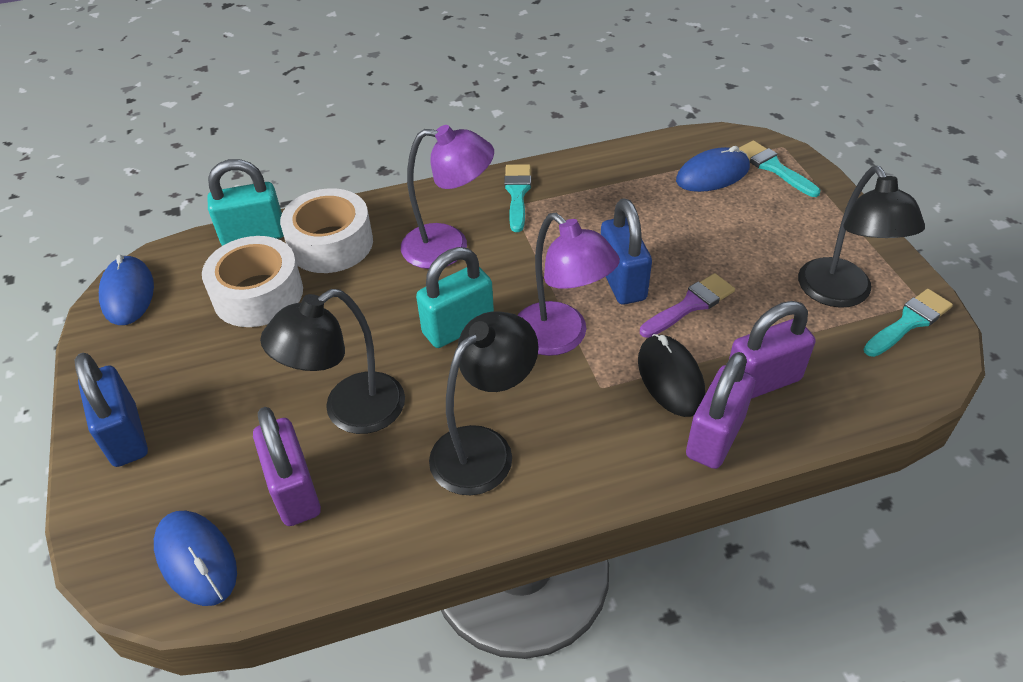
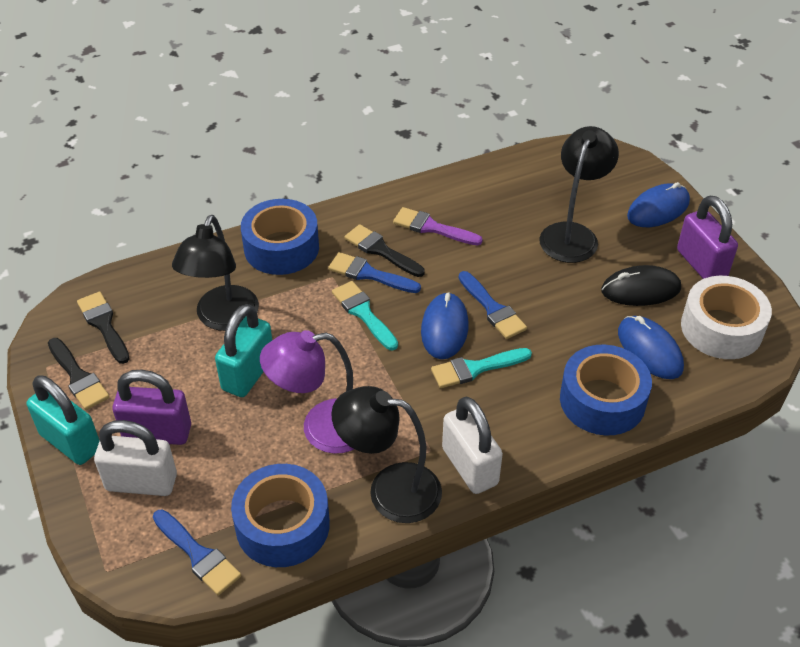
black brush: 0 -> 3
blue brush: 0 -> 3
blue padlock: 2 -> 0
blue tape: 0 -> 3
purple lamp: 2 -> 1
purple padlock: 3 -> 2
turquoise brush: 3 -> 2
white padlock: 0 -> 2
white tape: 2 -> 1

